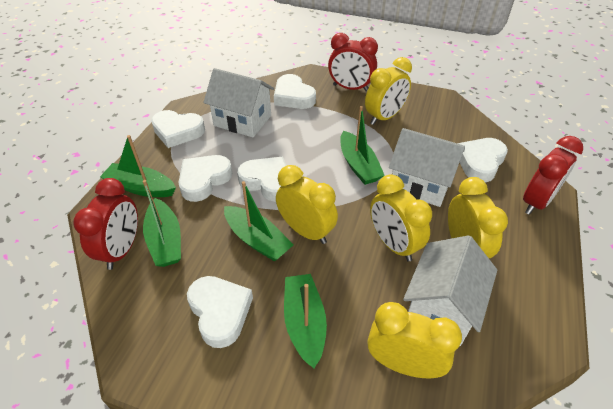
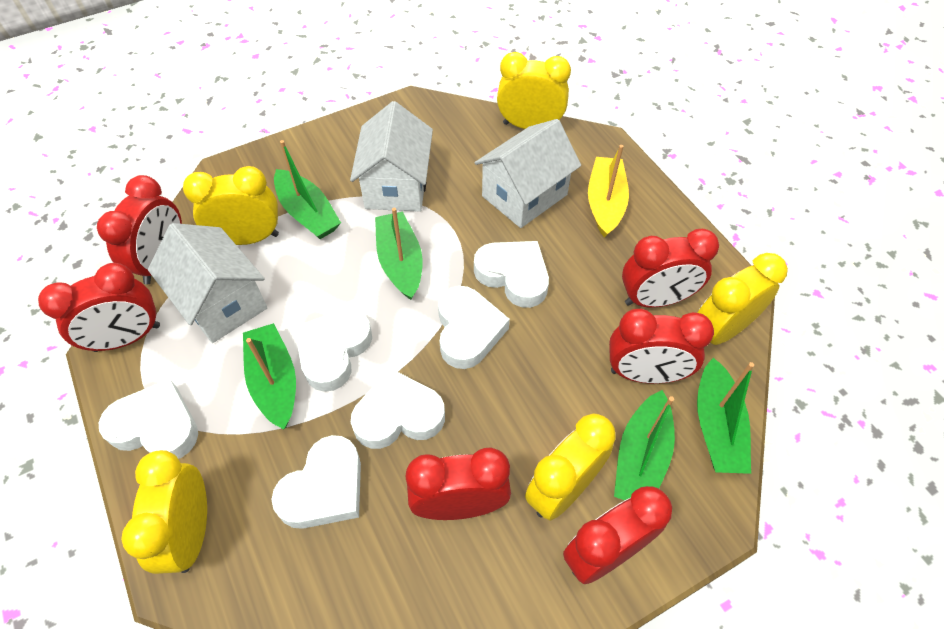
red clock: 3 -> 6
yellow boat: 0 -> 1

